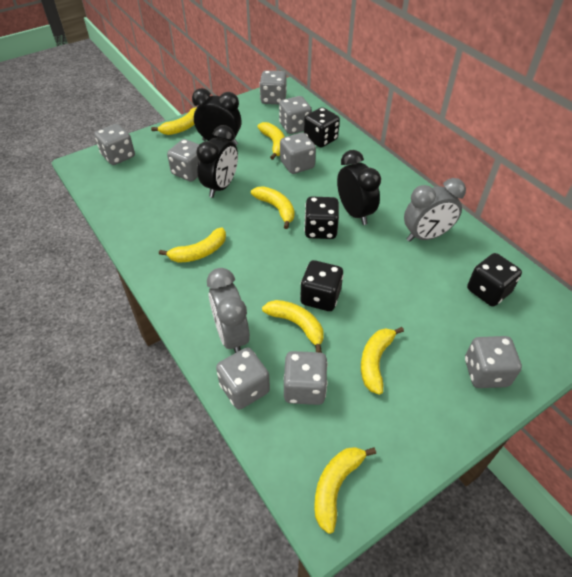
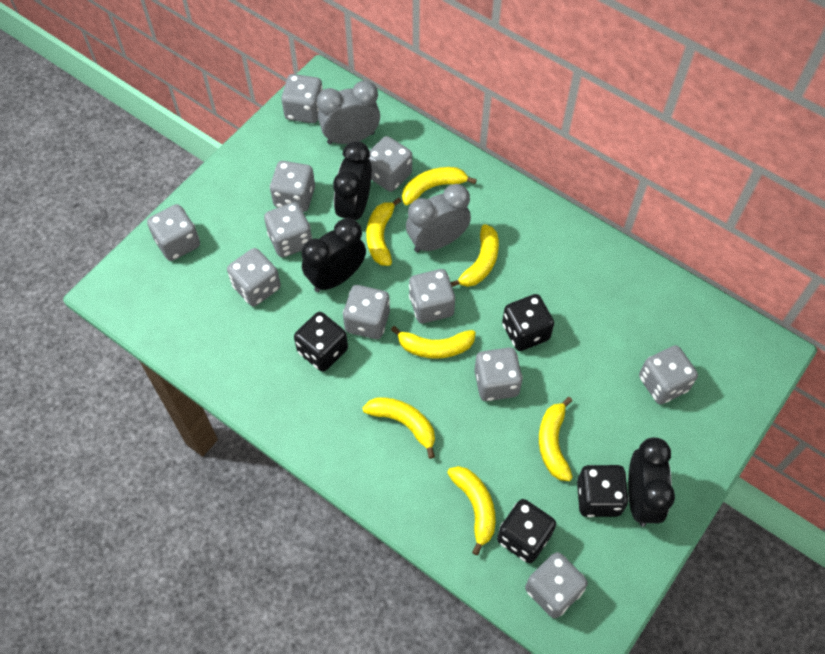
grey dice: 8 -> 11

